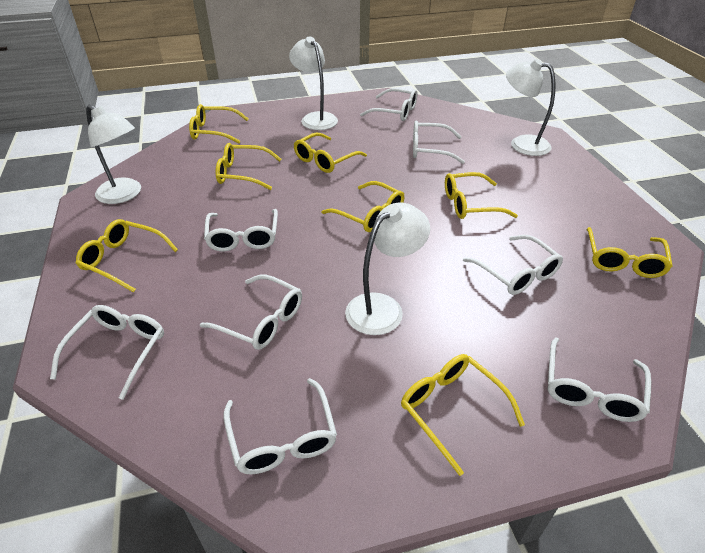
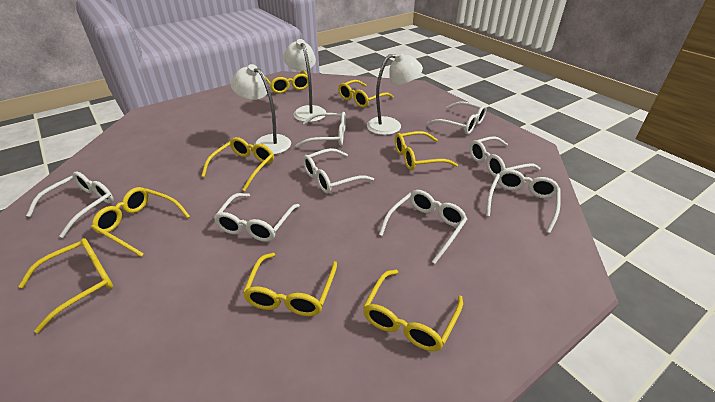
white lamp: 4 -> 3

